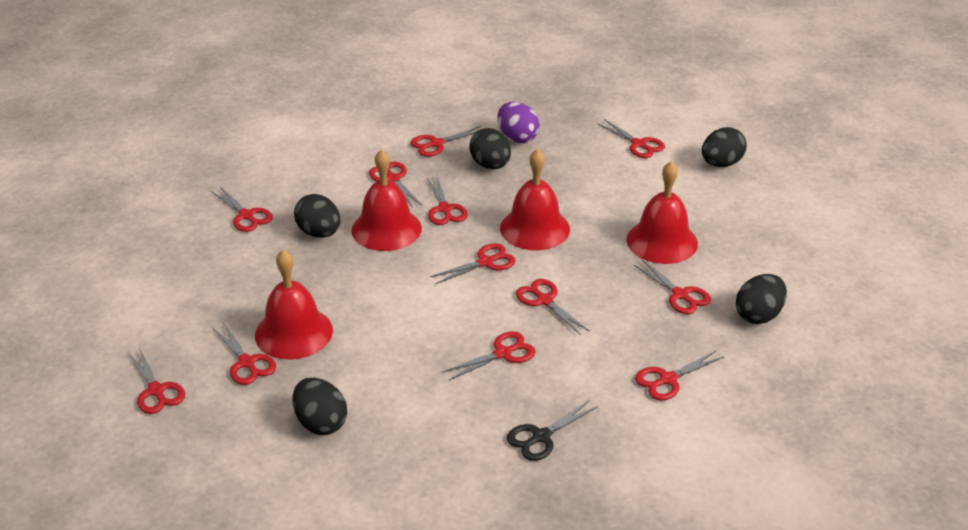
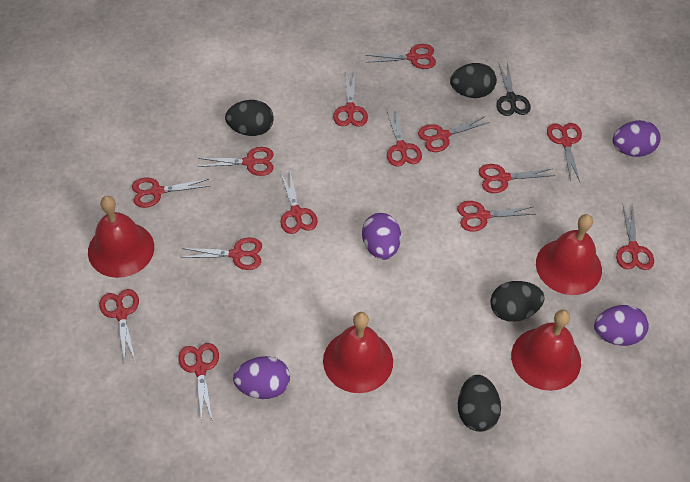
black egg: 5 -> 4
purple egg: 1 -> 4
red scissors: 12 -> 14

